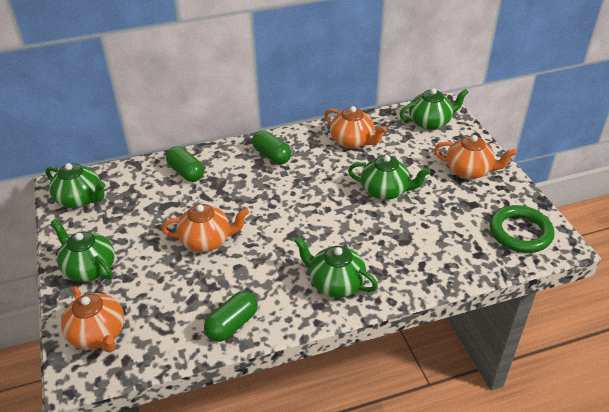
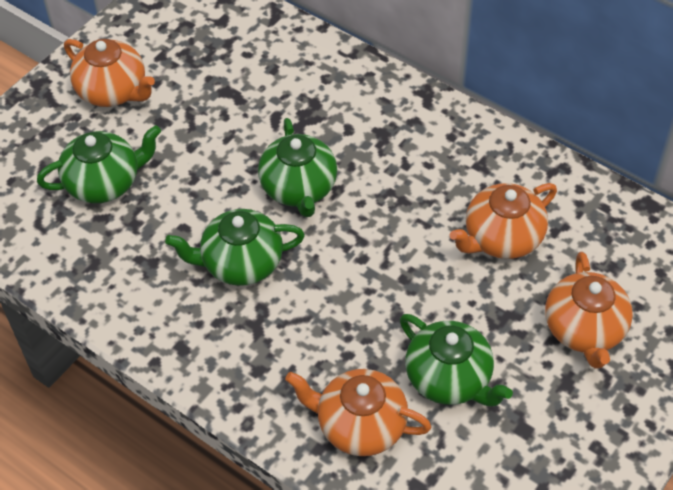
green capsule: 3 -> 0
green ring: 1 -> 0
green teapot: 5 -> 4

